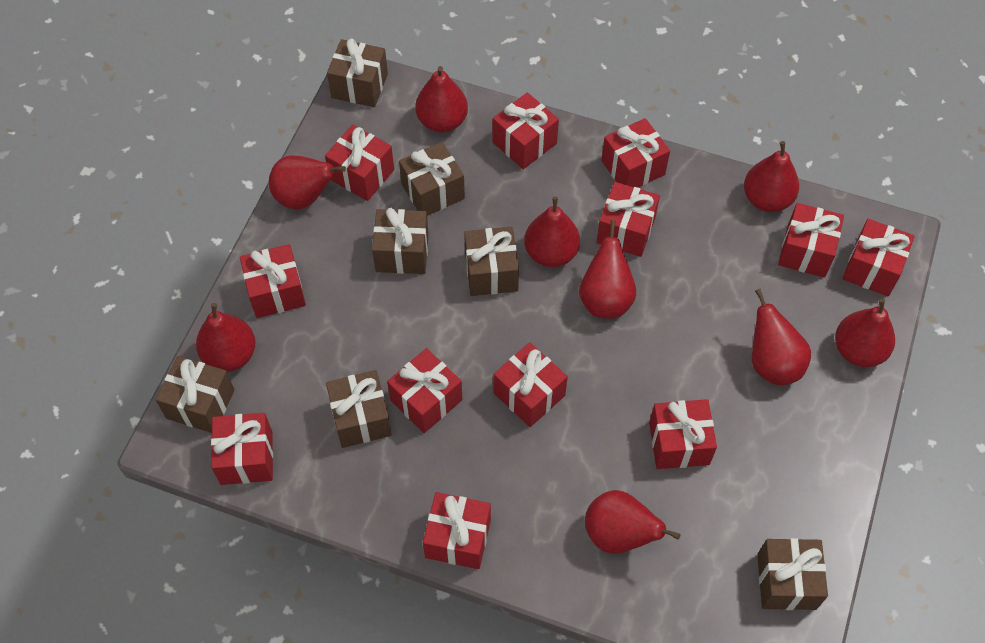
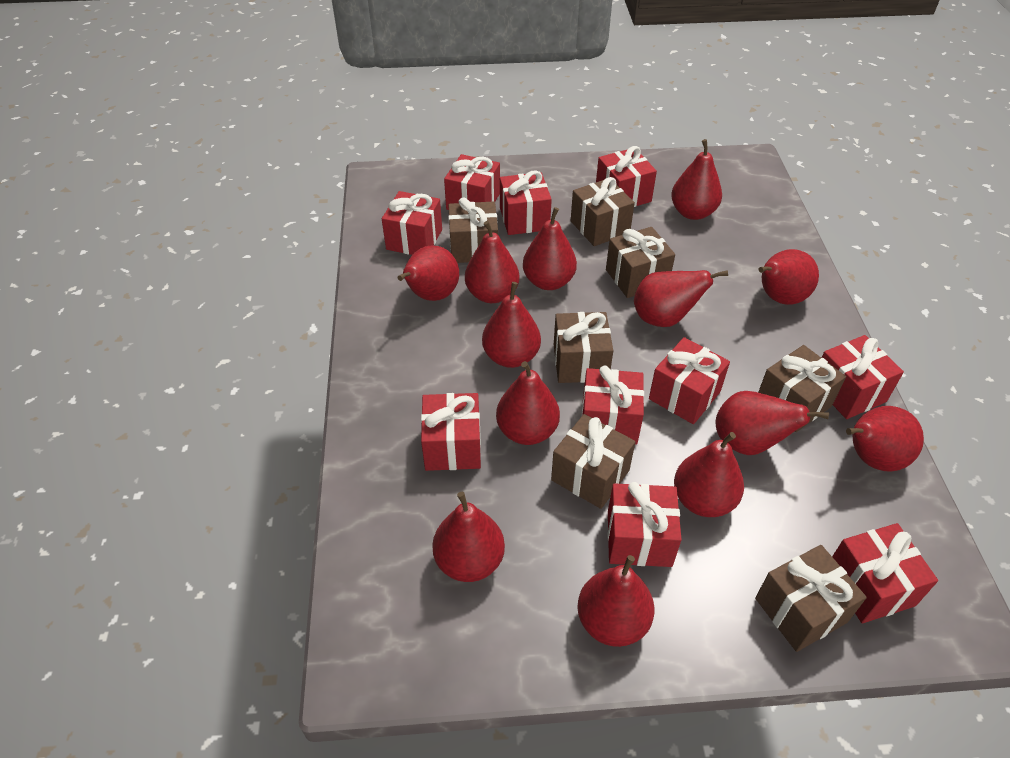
red gift: 12 -> 10
red pear: 9 -> 13

